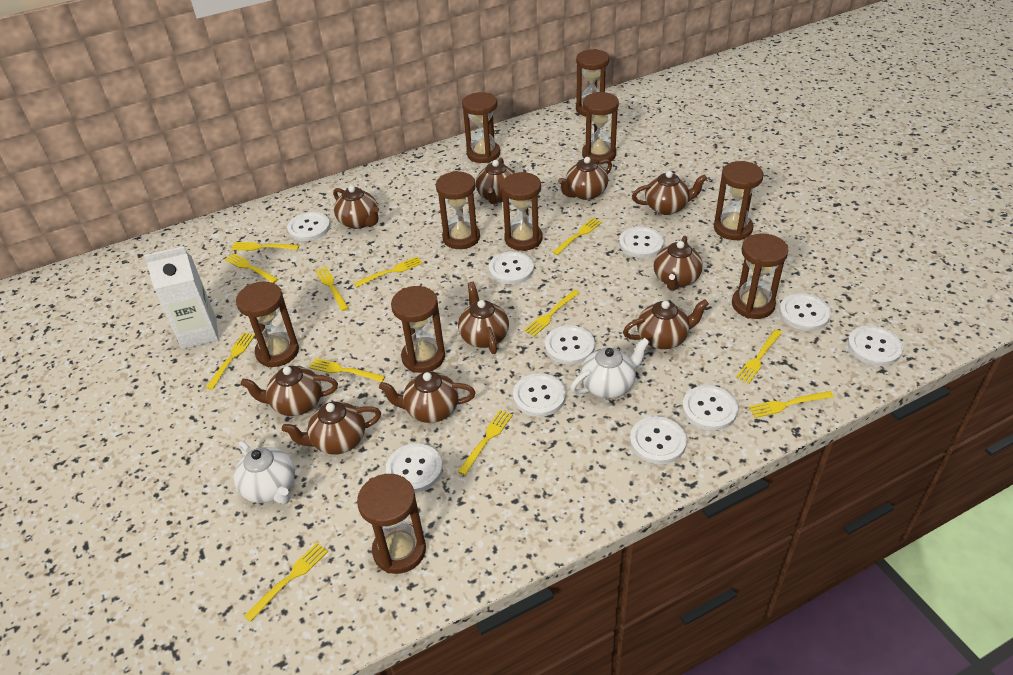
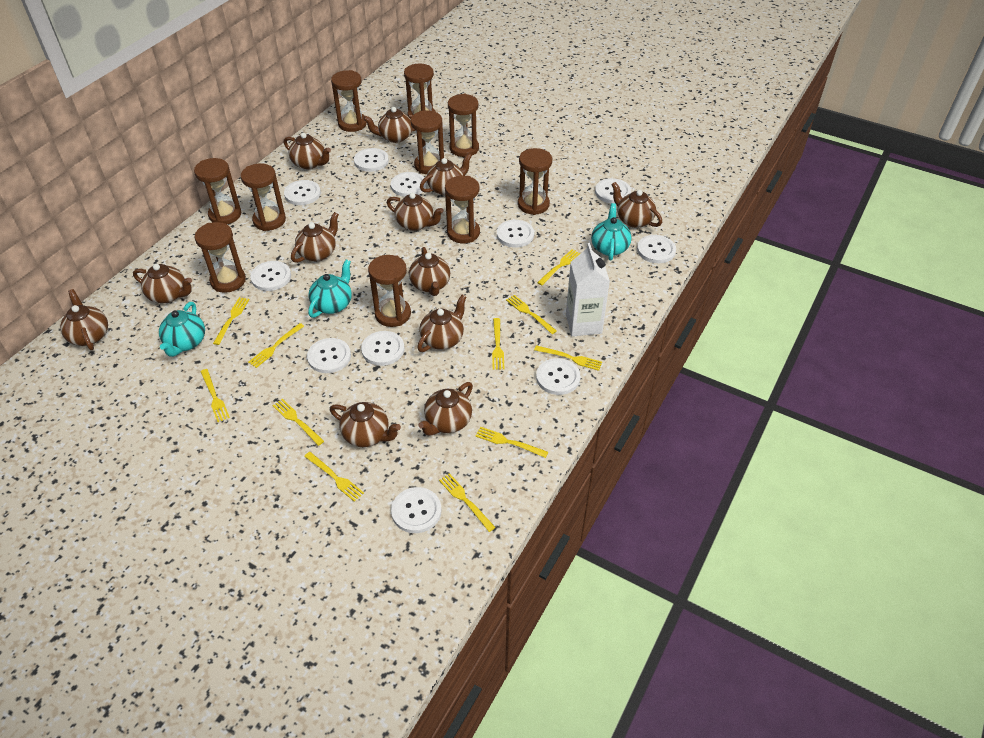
brown teapot: 10 -> 12
turquoise teapot: 0 -> 3
white button: 10 -> 11
white teapot: 2 -> 0
yellow fork: 12 -> 11

